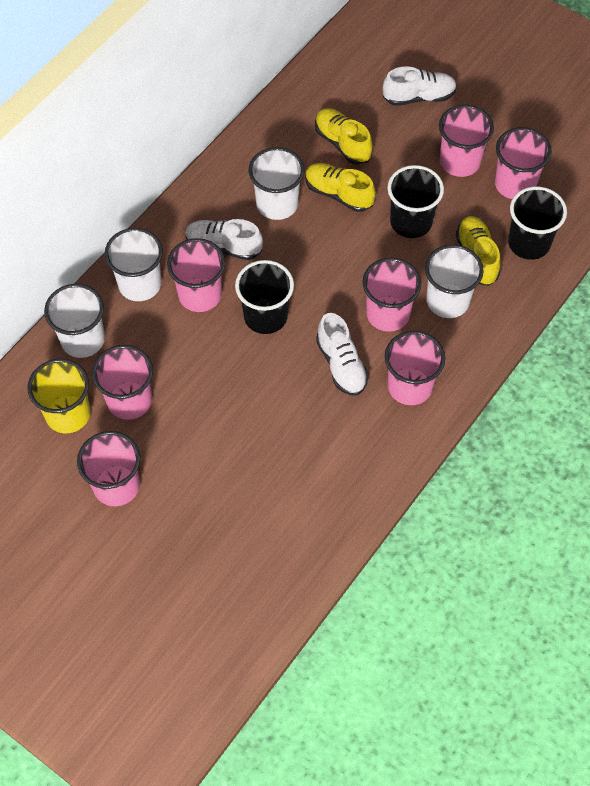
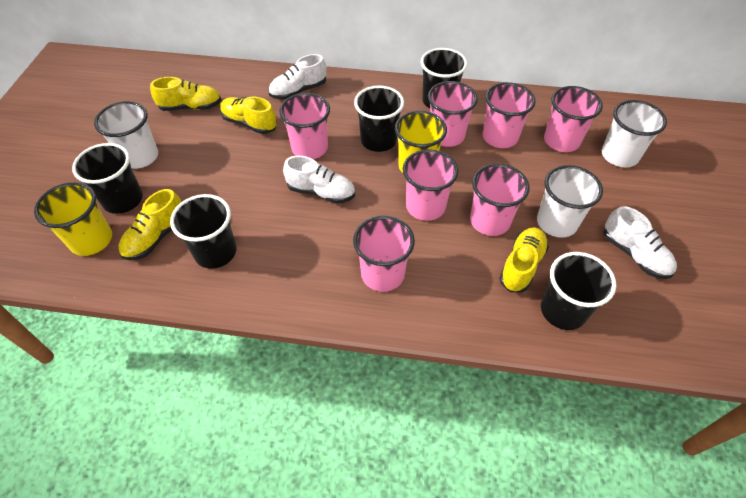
black cup: 3 -> 5
white cup: 4 -> 3
yellow cup: 1 -> 2
yellow shoe: 3 -> 4

